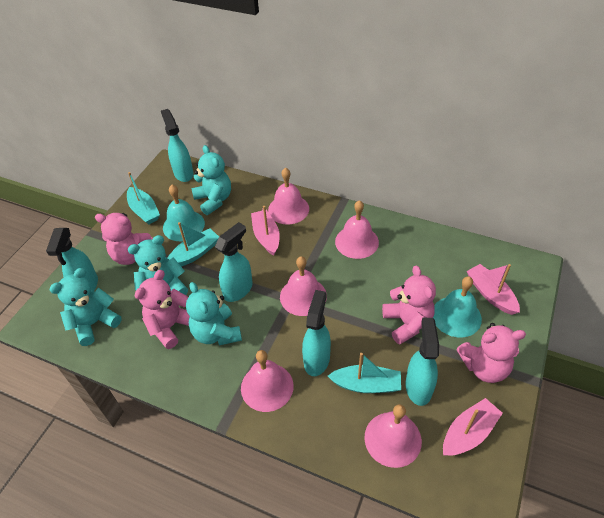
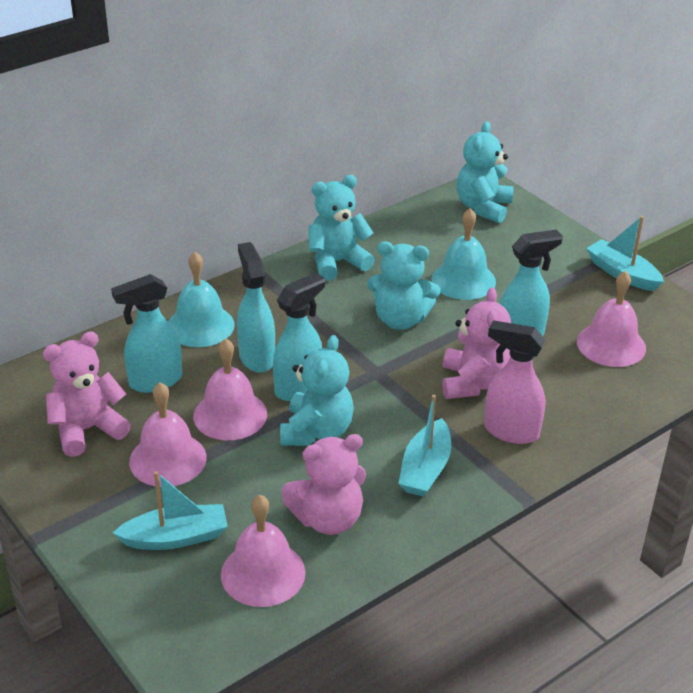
pink bell: 5 -> 4
pink boat: 3 -> 0
pink spray bottle: 0 -> 1
pink teddy bear: 4 -> 3
turquoise spray bottle: 5 -> 4

